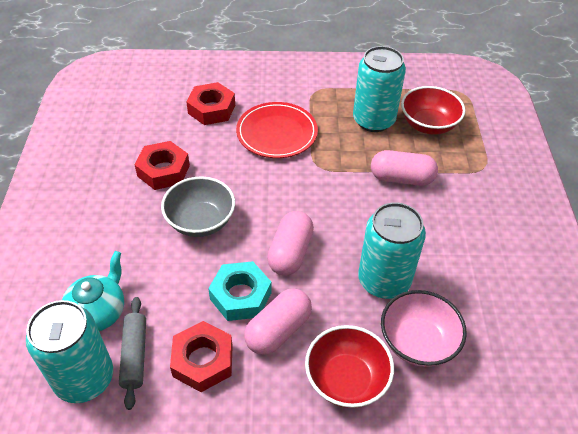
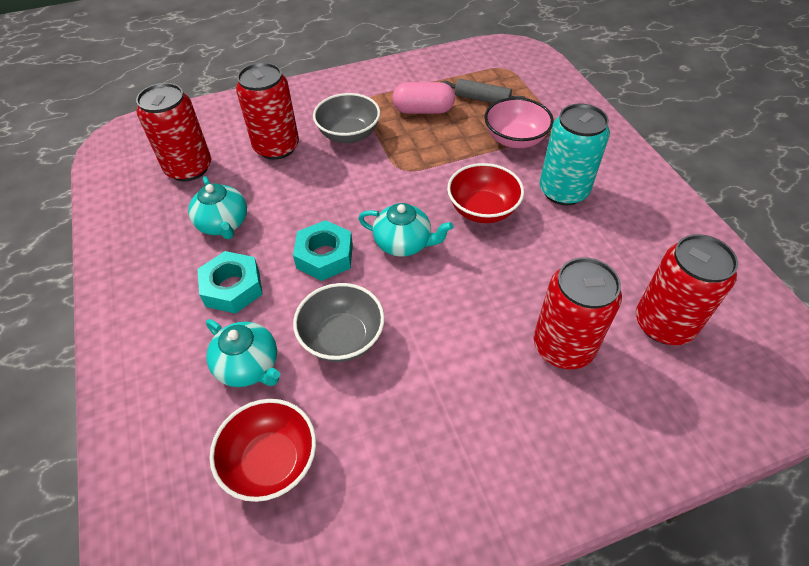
grey bowl: 1 -> 2
pink capsule: 3 -> 1
red can: 0 -> 4
red nut: 3 -> 0
red plate: 1 -> 0
turquoise can: 3 -> 1
turquoise nut: 1 -> 2
turquoise teapot: 1 -> 3

